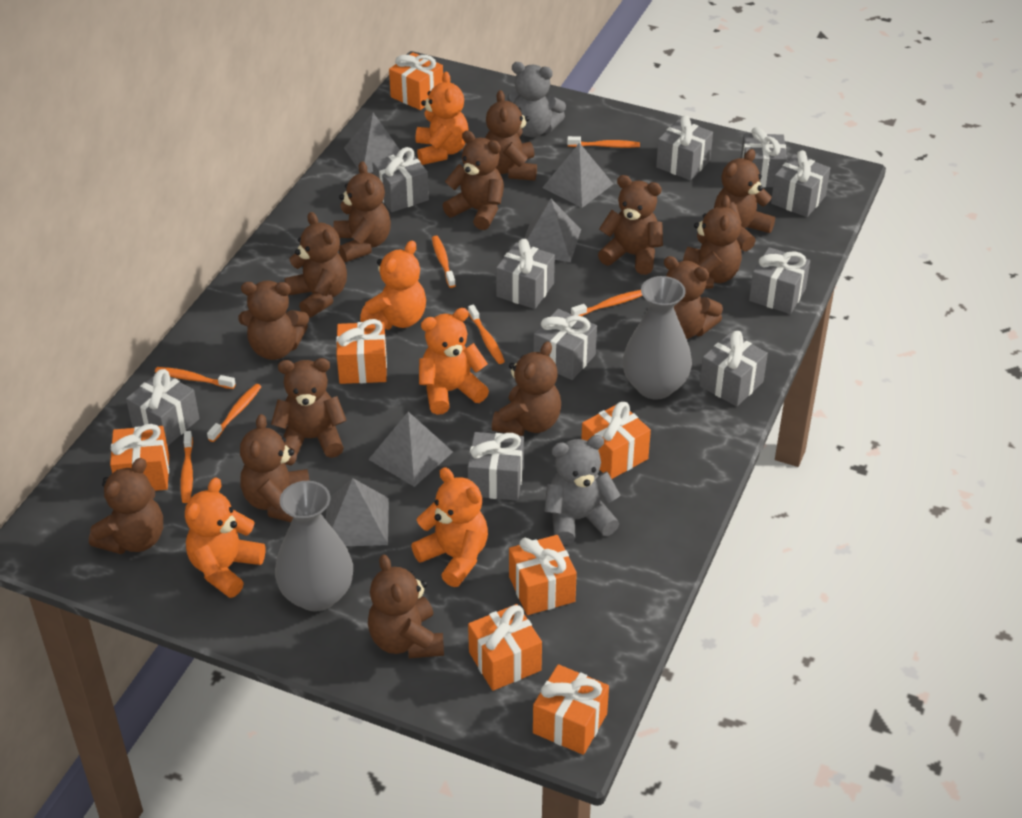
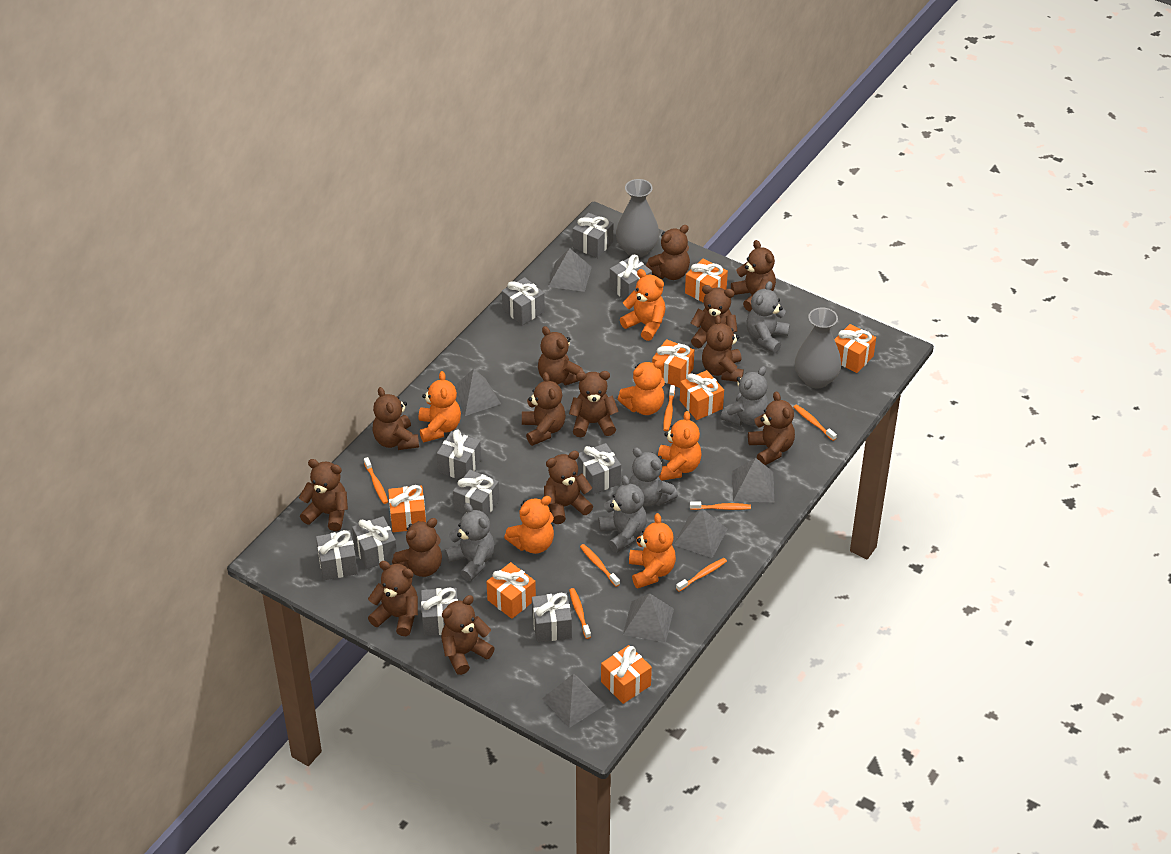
grey pyramid: 5 -> 6
grey teddy bear: 2 -> 5
orange teddy bear: 5 -> 6

